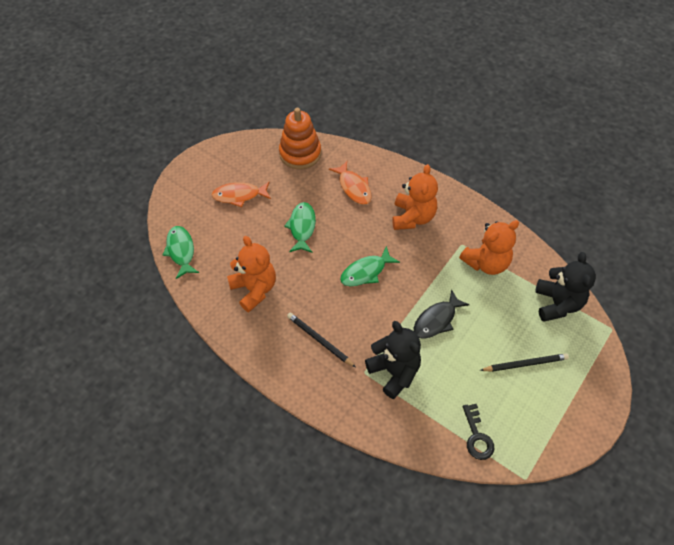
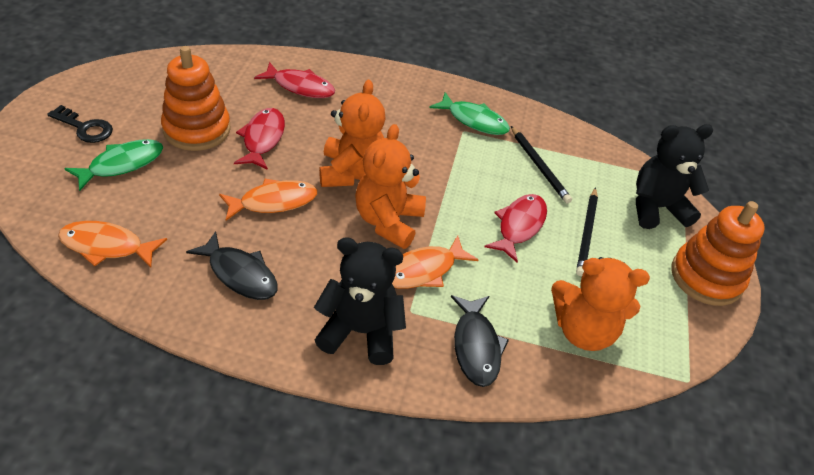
black fish: 1 -> 2
green fish: 3 -> 2
orange fish: 2 -> 3
orange stacking toy: 1 -> 2
red fish: 0 -> 3

